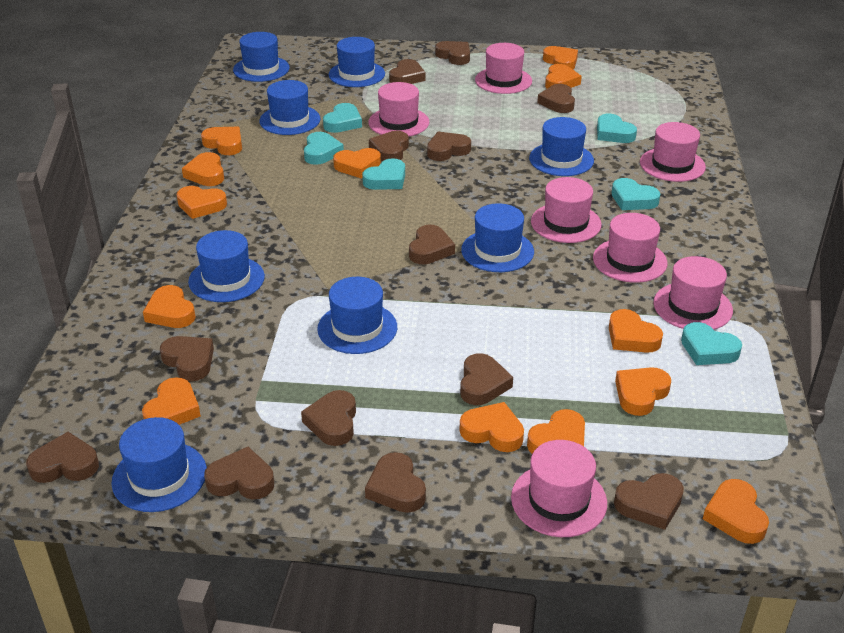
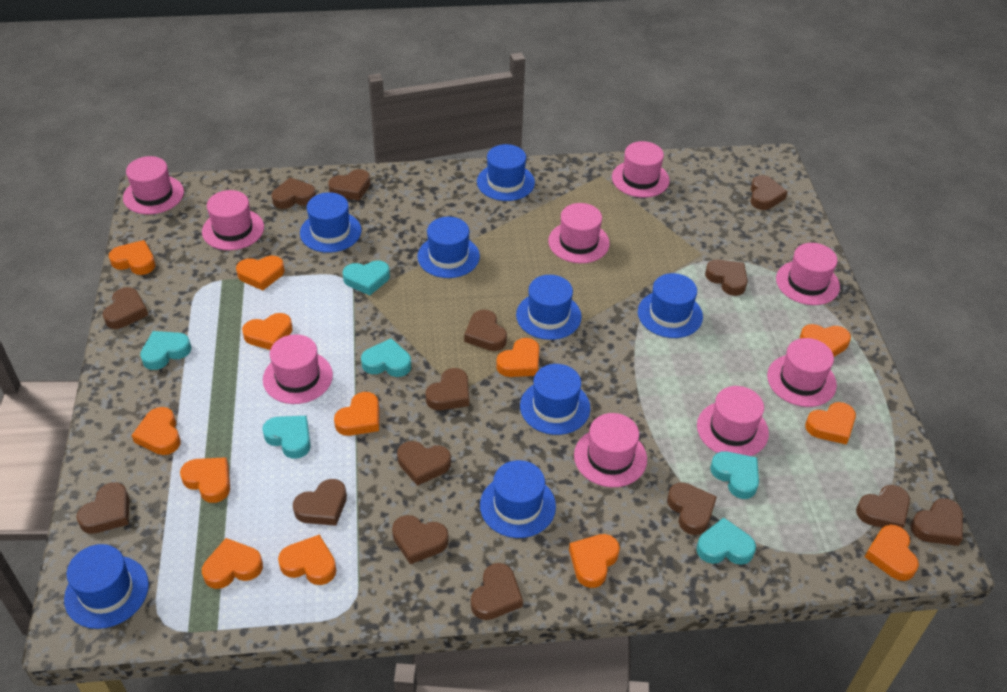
brown heart: 13 -> 15
pink hat: 7 -> 9

